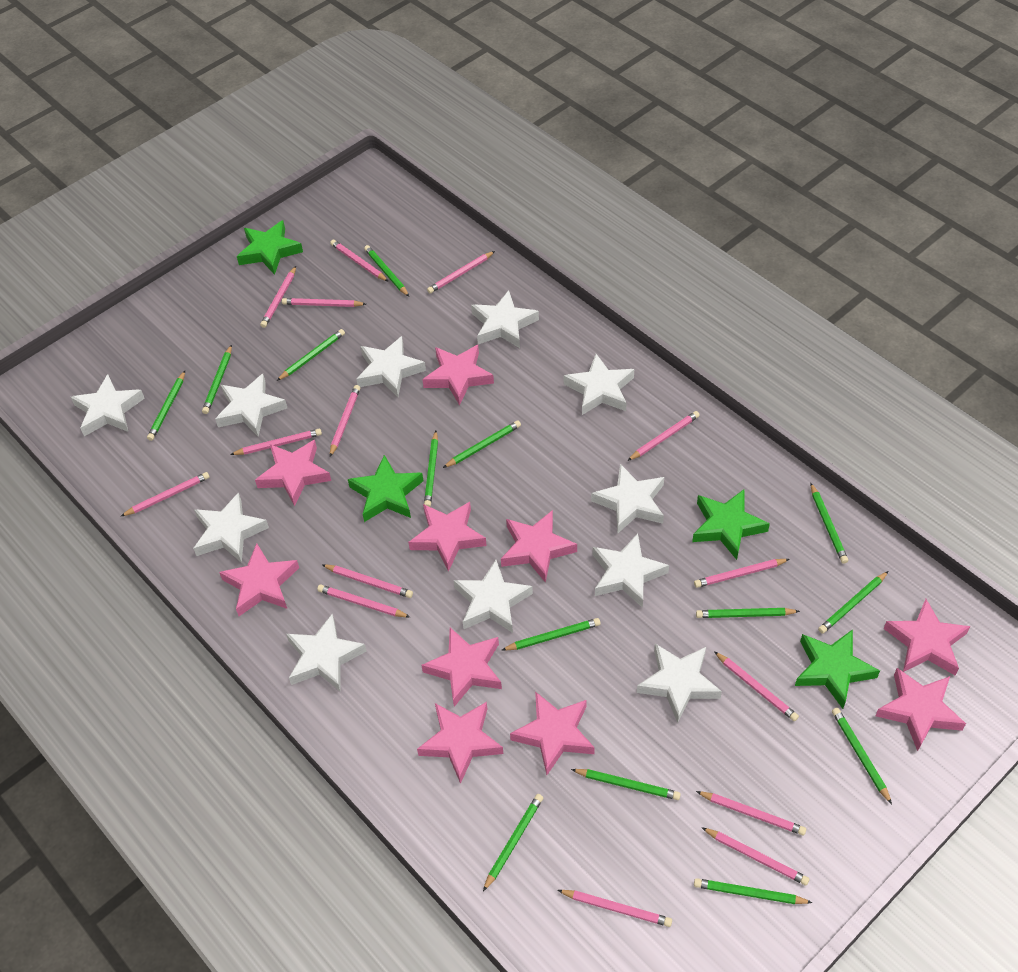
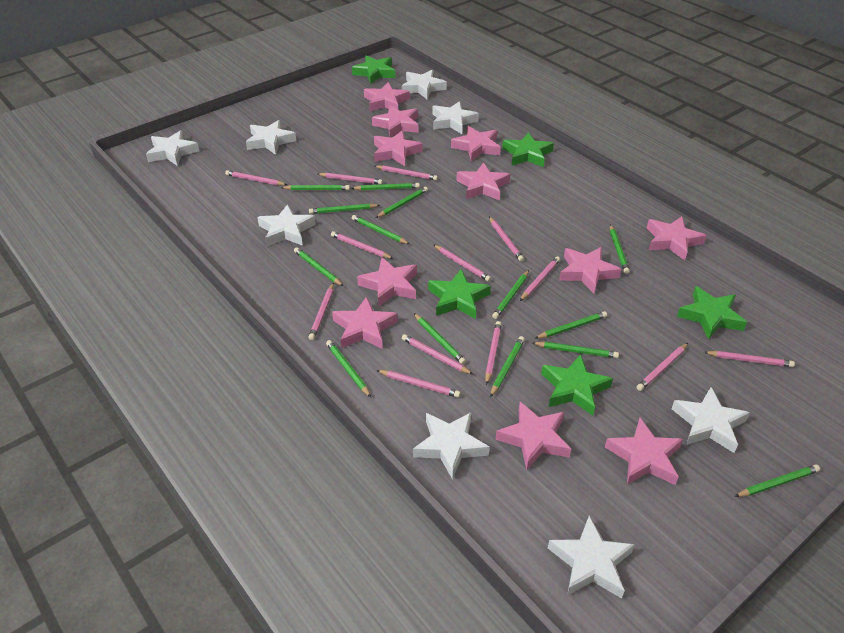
green star: 4 -> 5
pink pencil: 15 -> 13
pink star: 10 -> 11
white star: 11 -> 8

